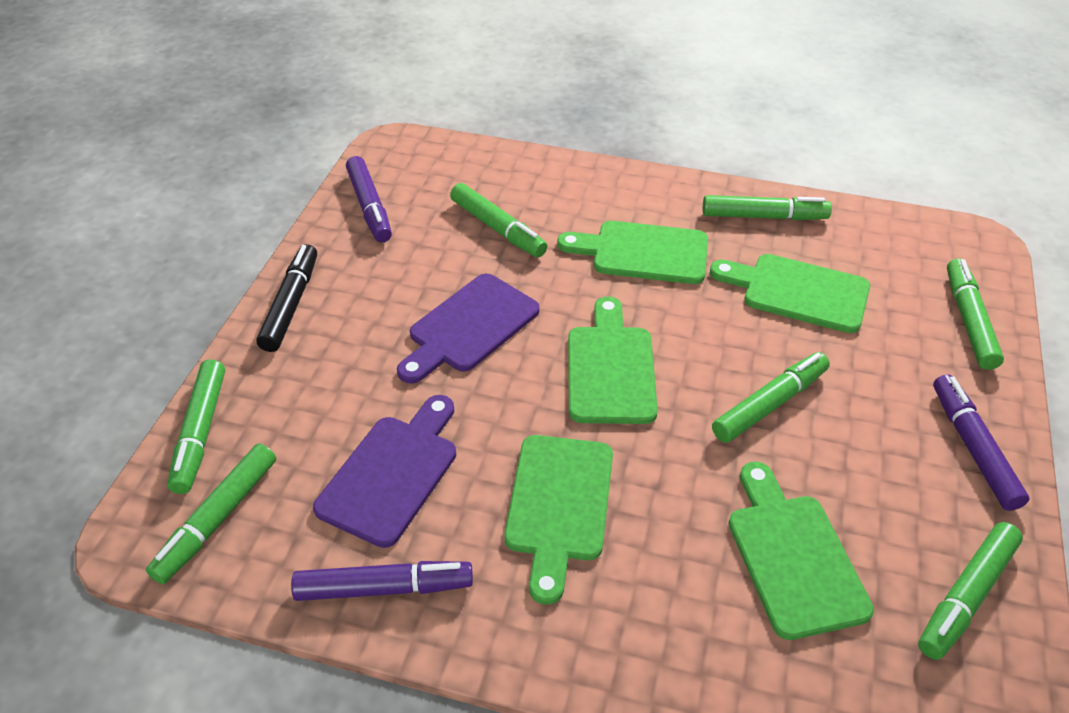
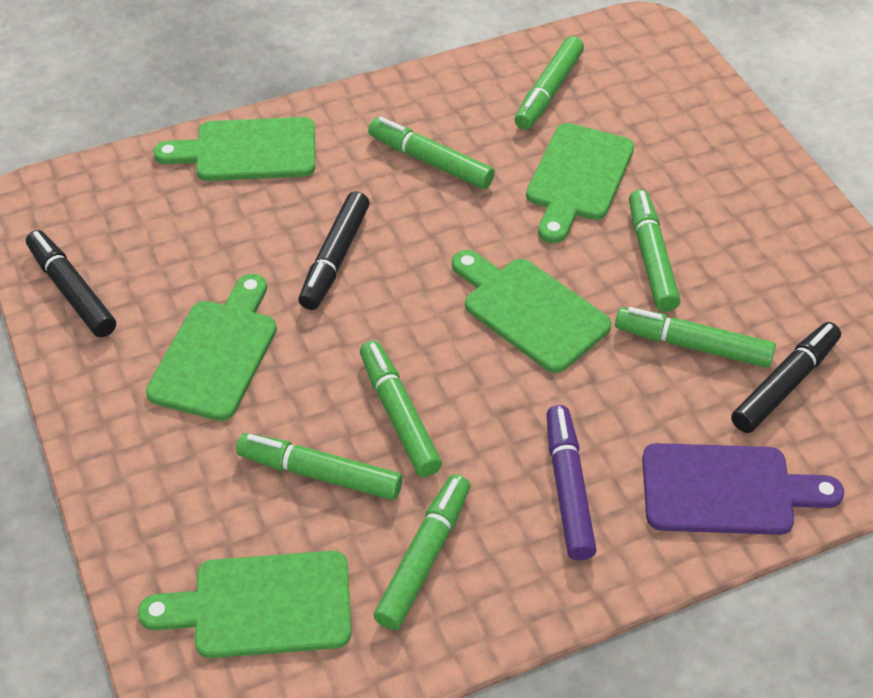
black marker: 1 -> 3
purple cutting board: 2 -> 1
purple marker: 3 -> 1

